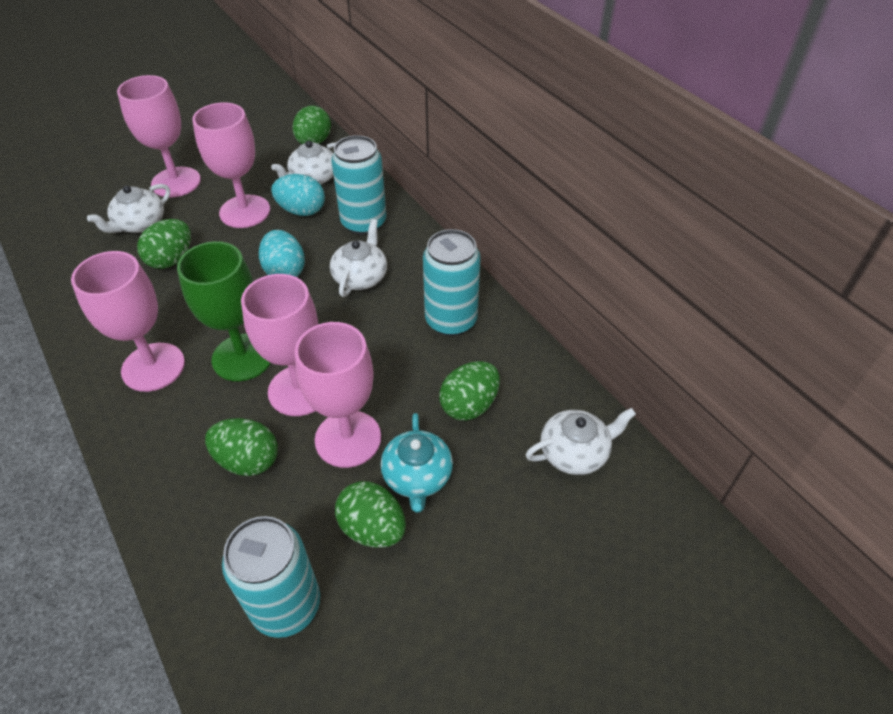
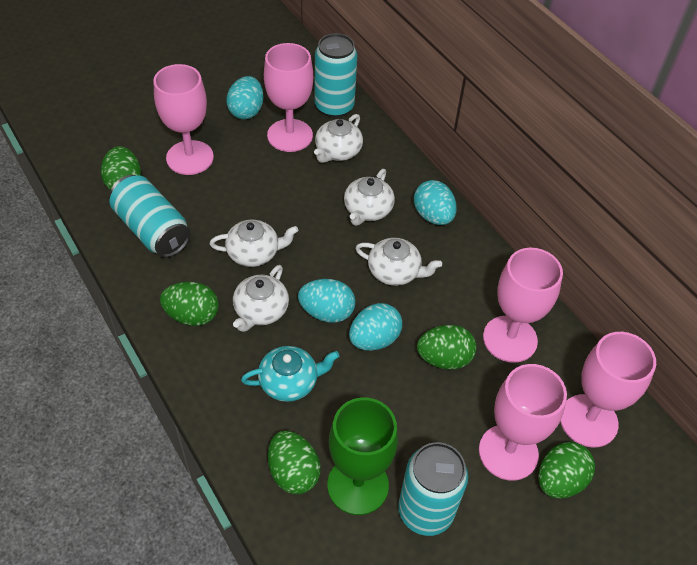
turquoise egg: 2 -> 4
white teapot: 4 -> 5

